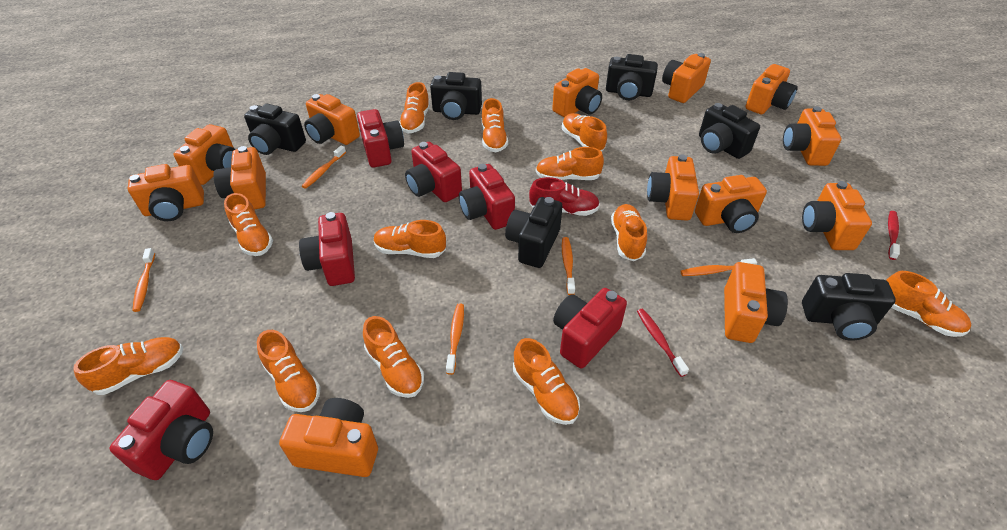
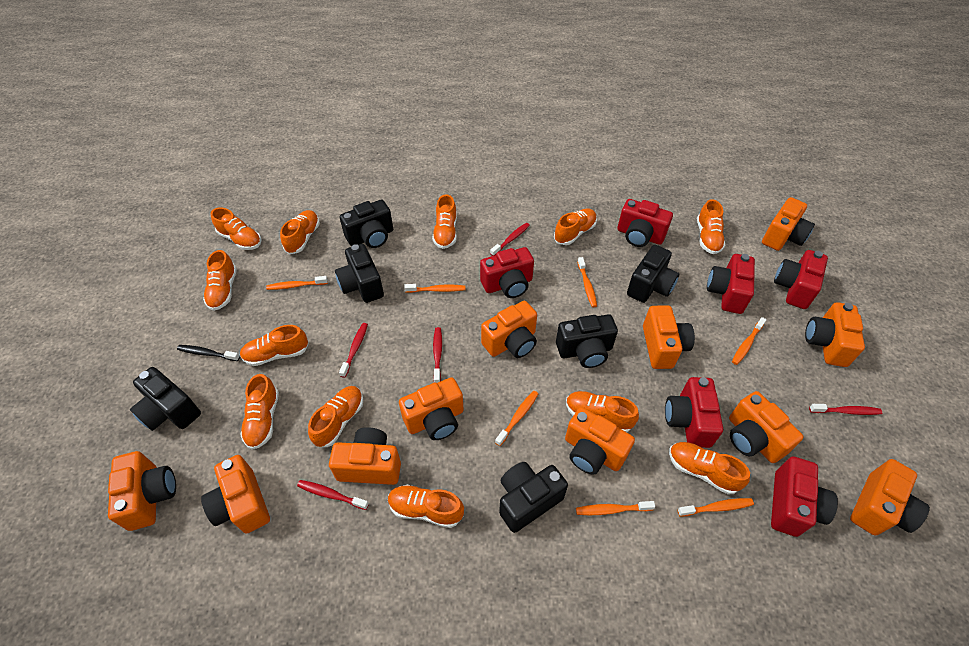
black toothbrush: 0 -> 1
orange camera: 13 -> 11
orange toothbrush: 5 -> 7
red shoe: 1 -> 0
red toothbrush: 2 -> 5

